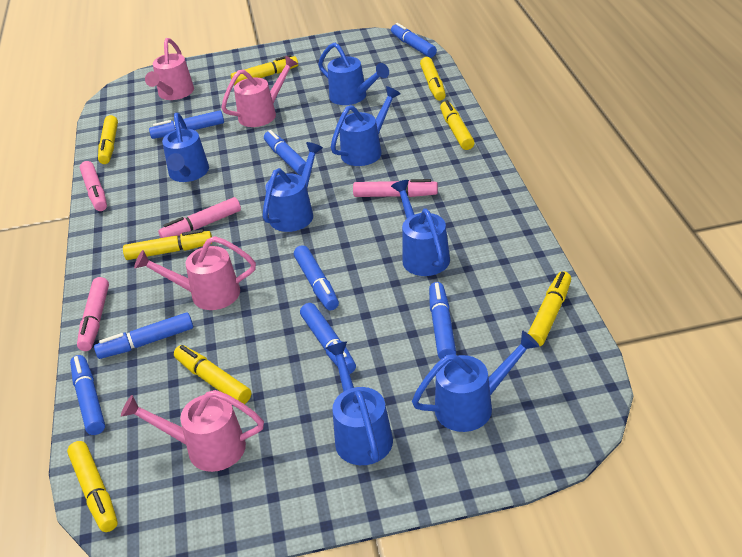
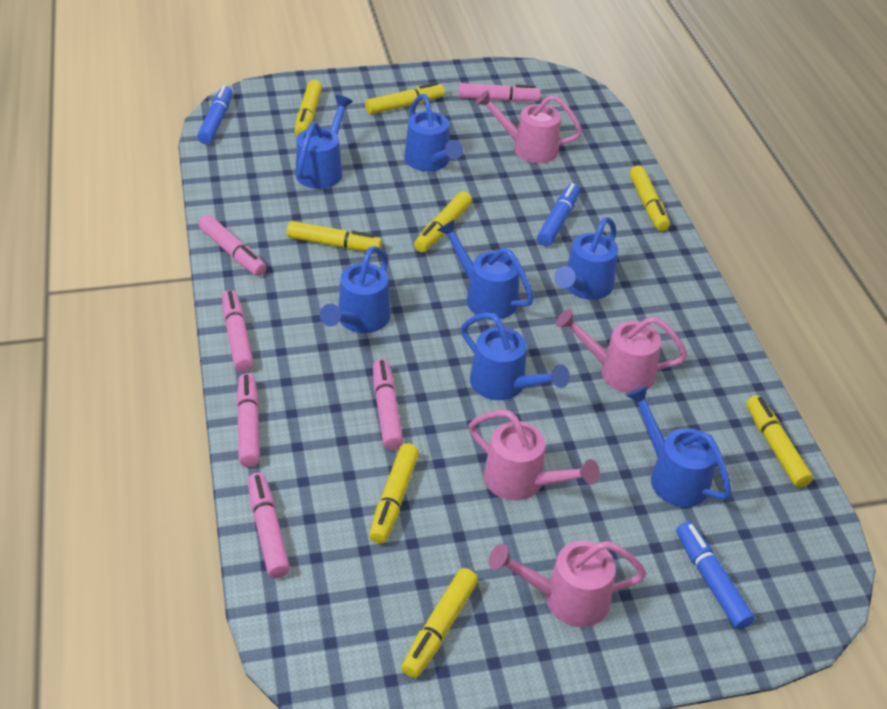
blue marker: 8 -> 3
pink marker: 4 -> 6

